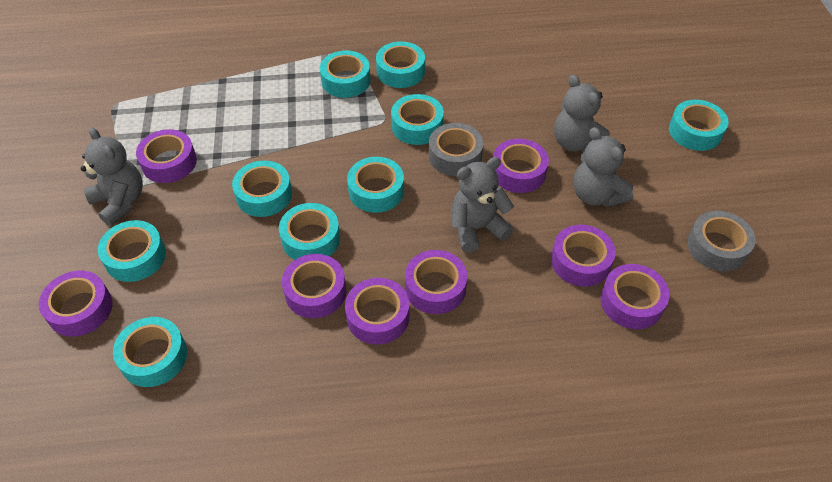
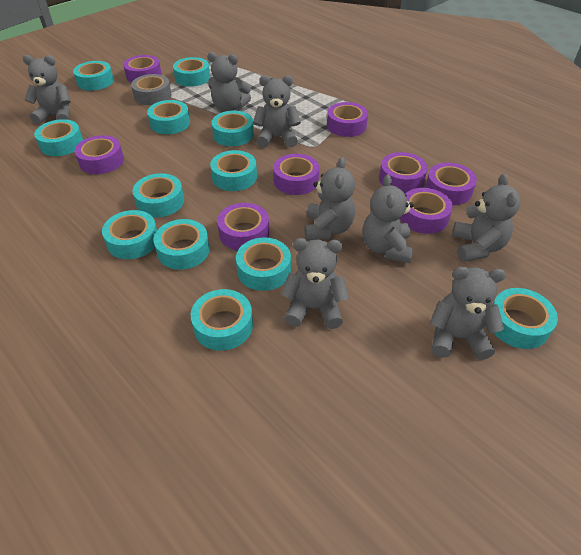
grey tape: 2 -> 1
grey teddy bear: 4 -> 8
turquoise tape: 9 -> 12

